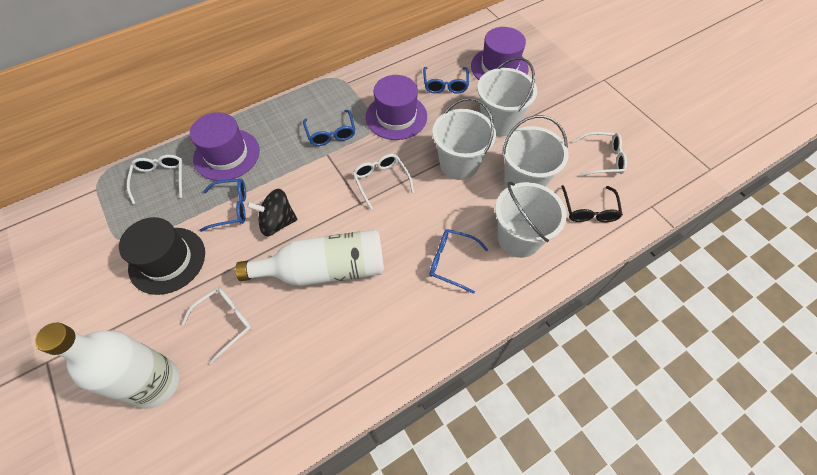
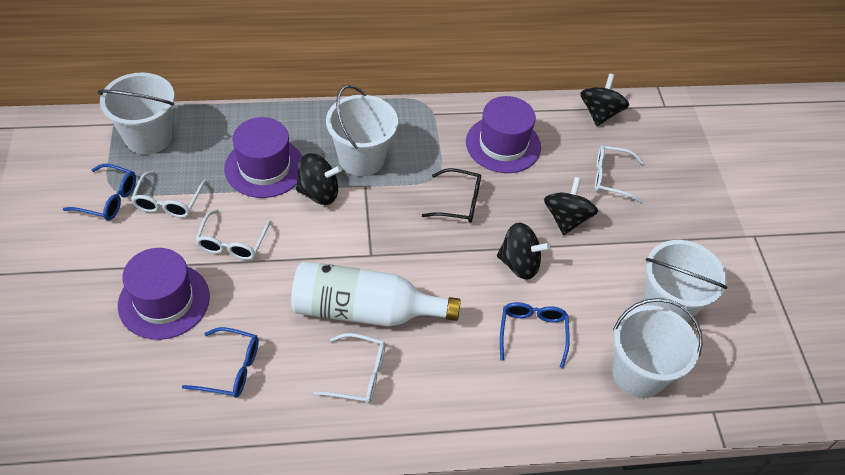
black hat: 1 -> 0
black spinning top: 1 -> 4
blue glasses: 4 -> 3
white bottle: 2 -> 1

